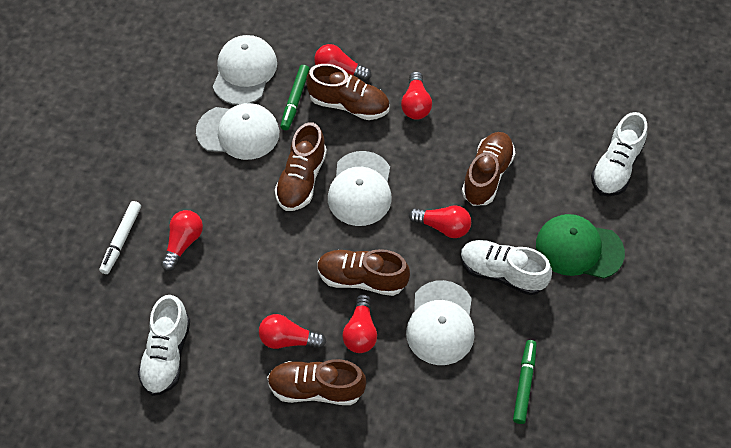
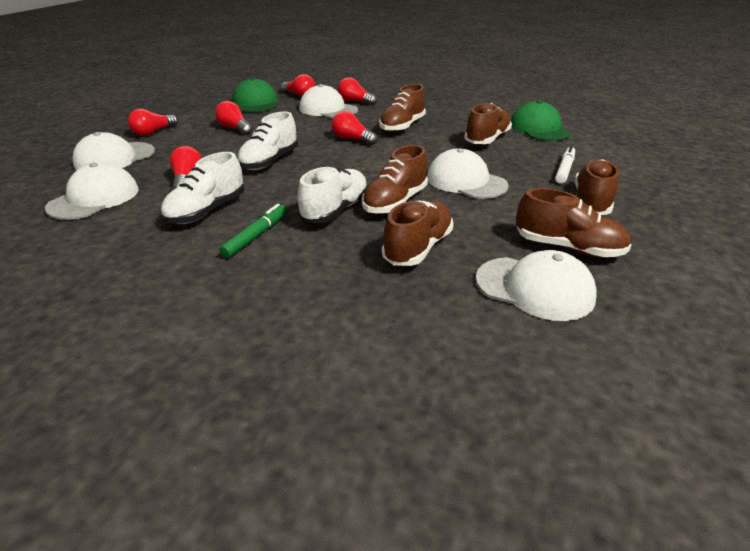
brown shoe: 5 -> 6
green cap: 1 -> 2
green marker: 2 -> 1
white cap: 4 -> 5

